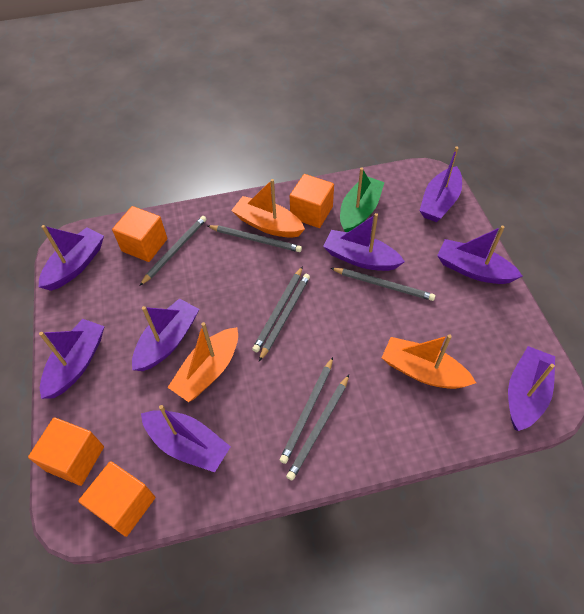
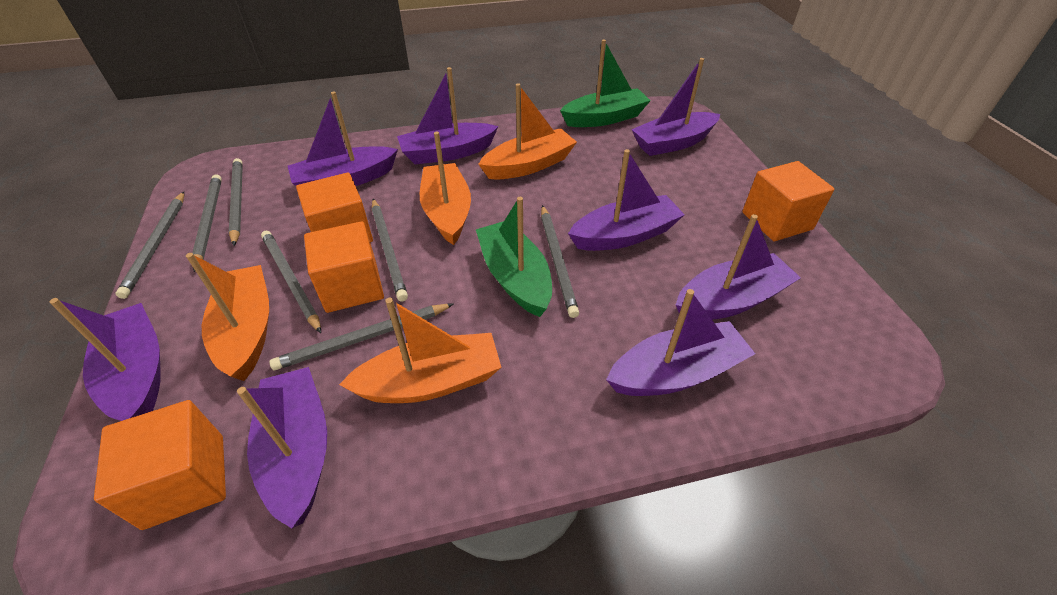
green boat: 1 -> 2
orange boat: 3 -> 4

